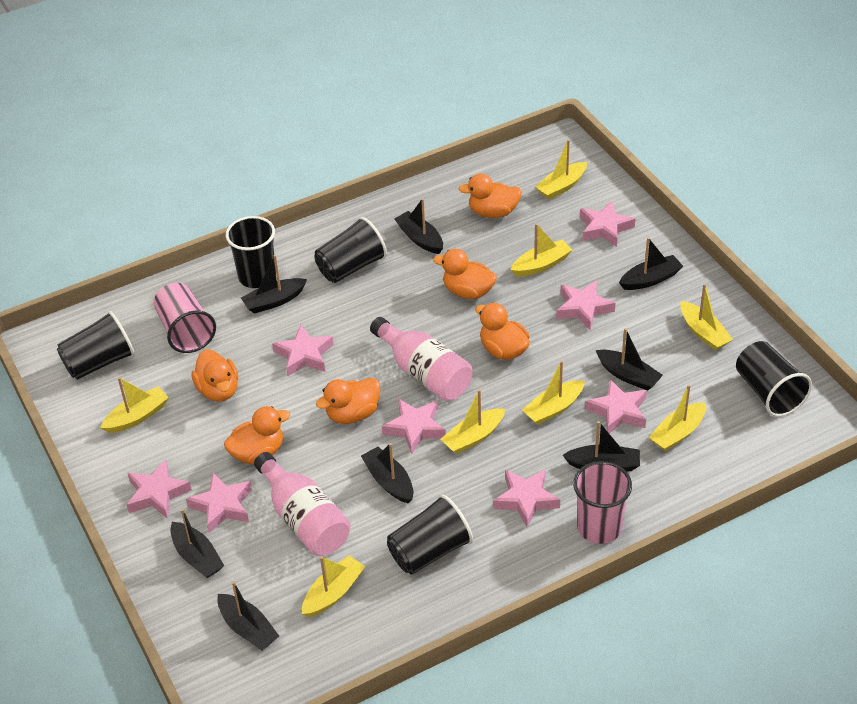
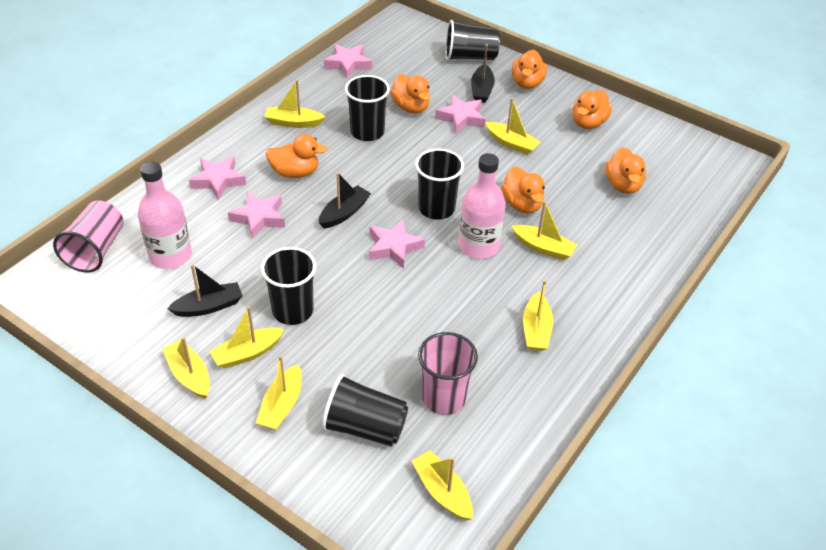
black boat: 8 -> 3
pink star: 8 -> 5

